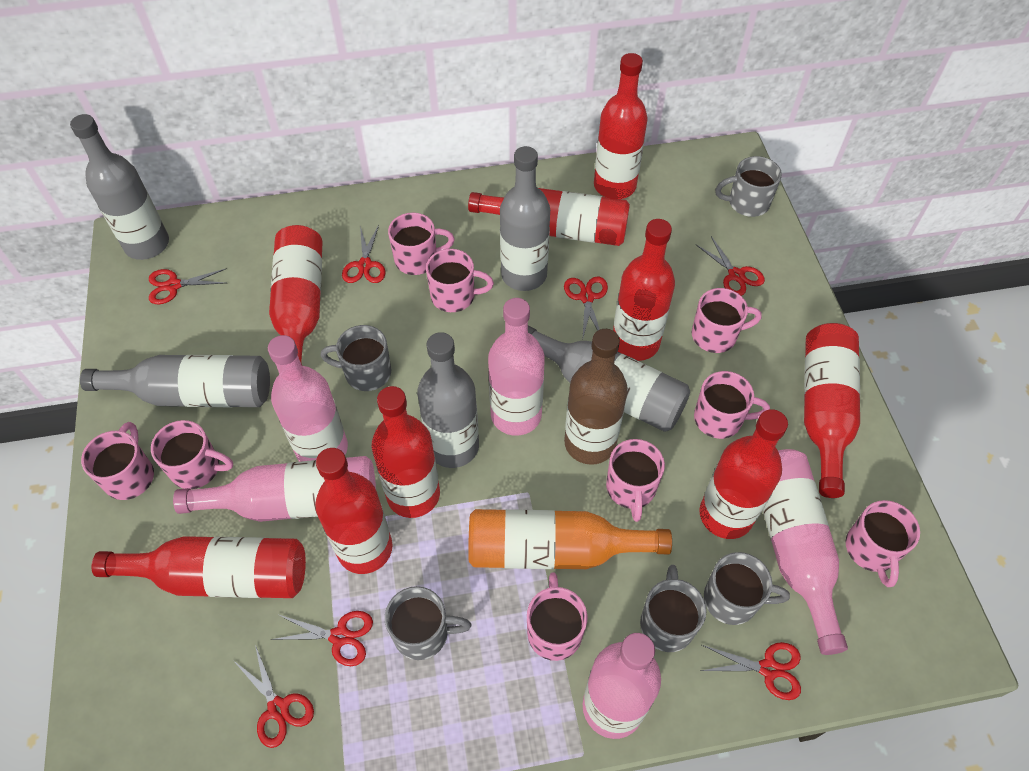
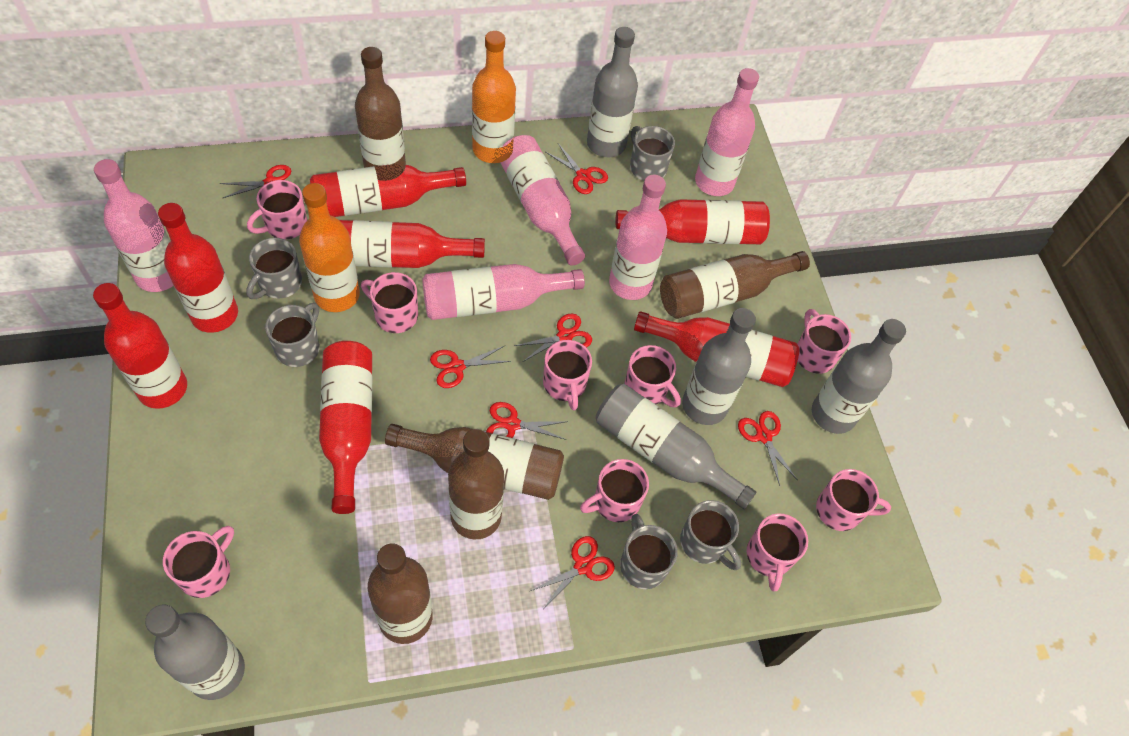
brown bottle: 1 -> 5
orange bottle: 1 -> 2
red bottle: 9 -> 7

